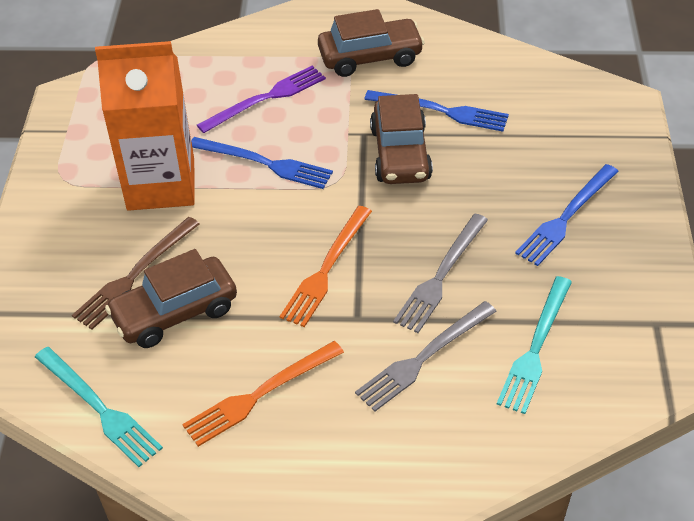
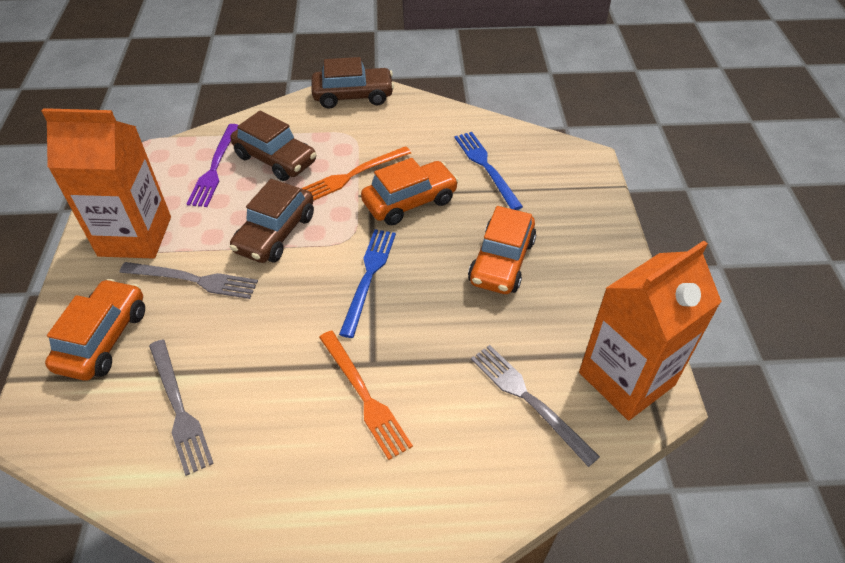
blue fork: 3 -> 2
brown fork: 1 -> 0
grey fork: 2 -> 3
orange car: 0 -> 3
orange carton: 1 -> 2
turquoise fork: 2 -> 0

